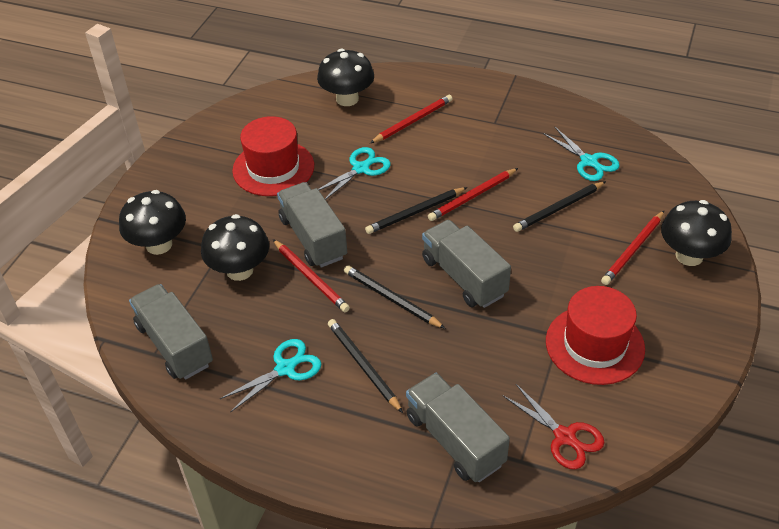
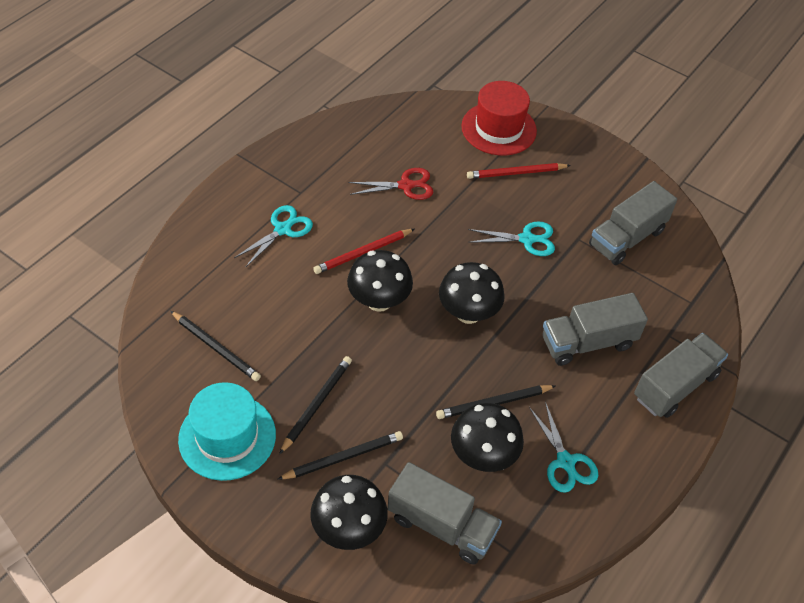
red hat: 2 -> 1
red pencil: 4 -> 2
turquoise hat: 0 -> 1

